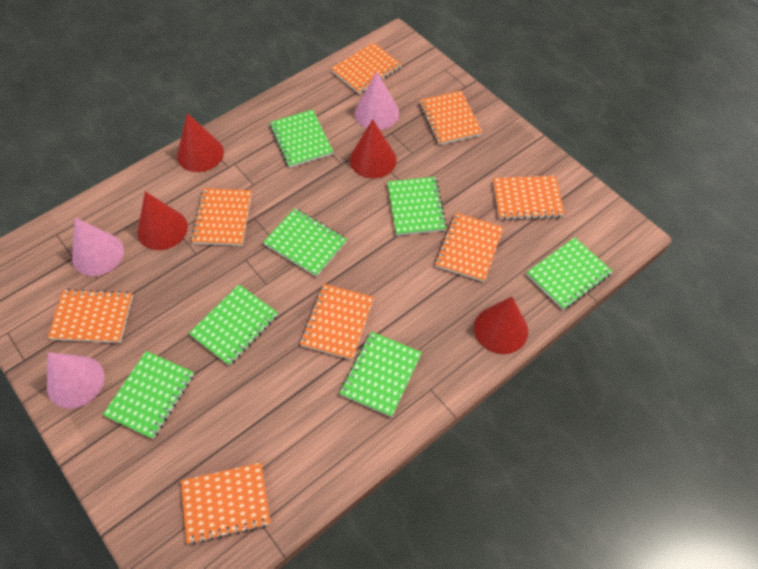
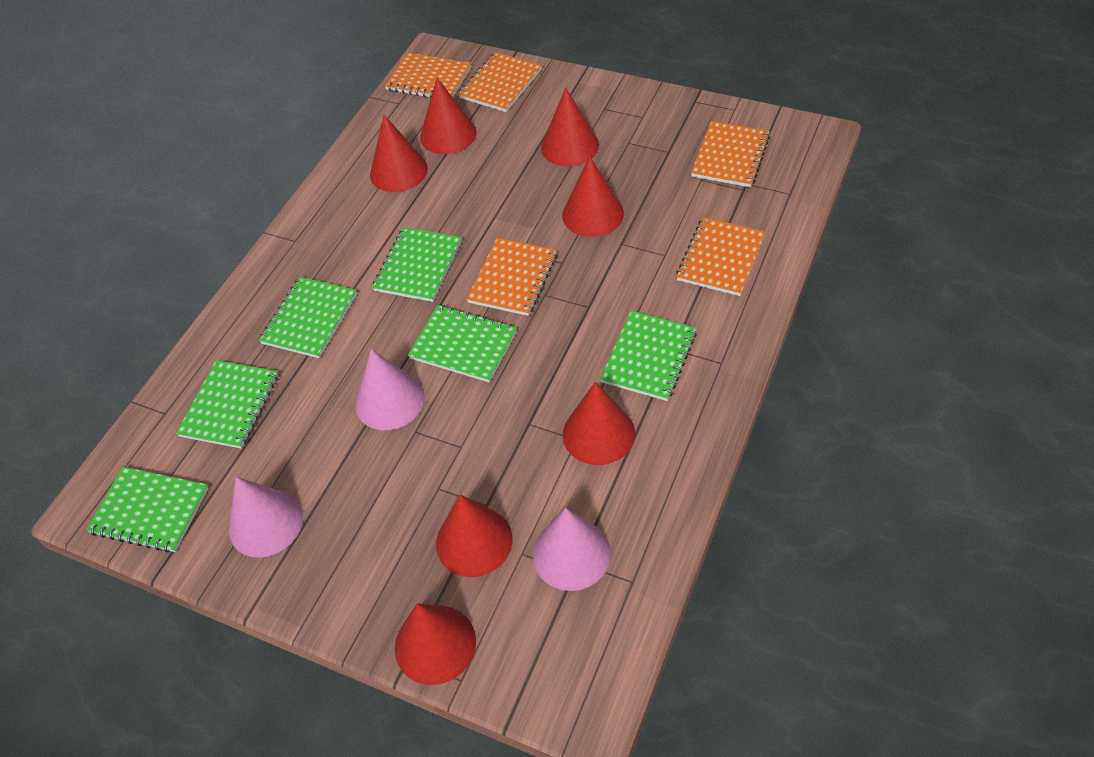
green notebook: 7 -> 6
orange notebook: 8 -> 5
red cone: 4 -> 7

